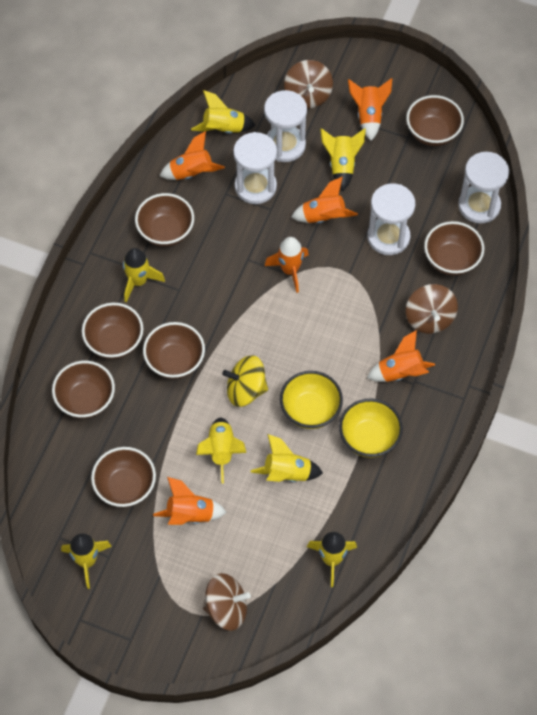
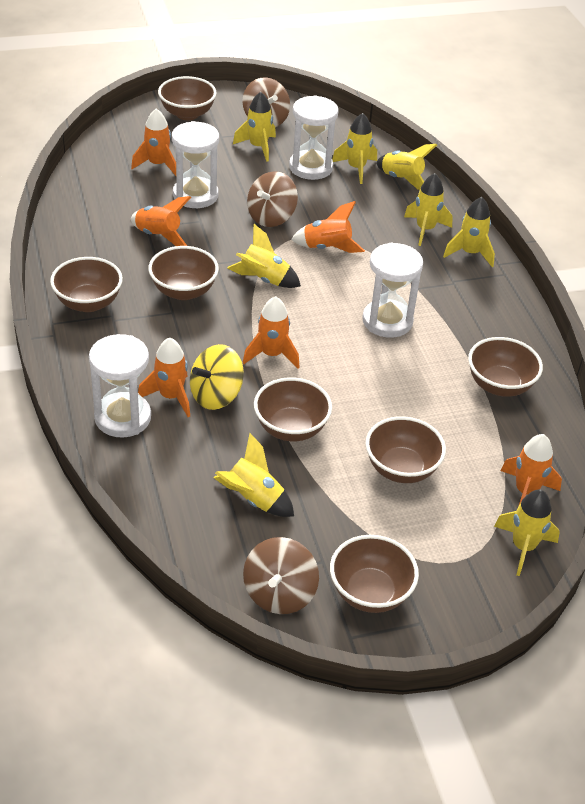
yellow bowl: 2 -> 0
yellow rocket: 7 -> 8

